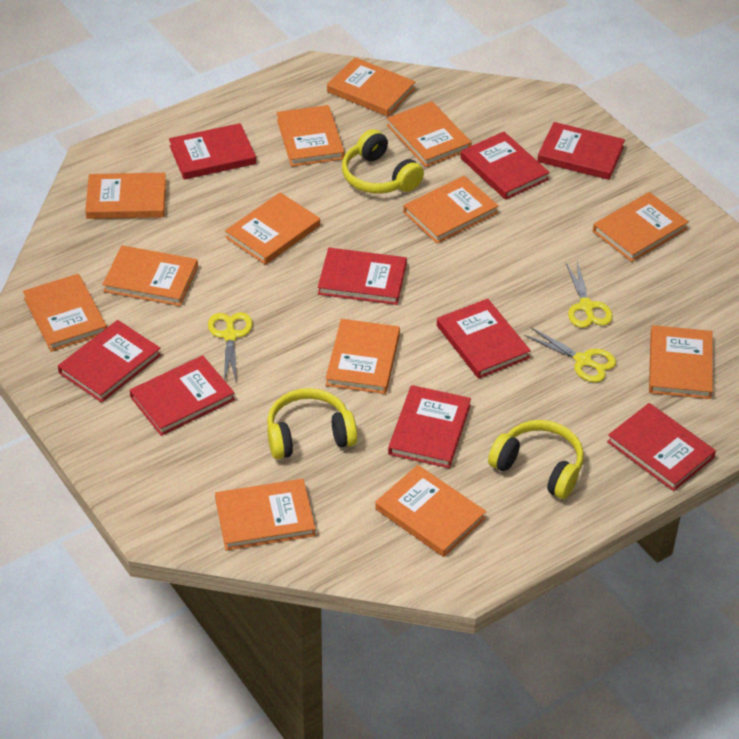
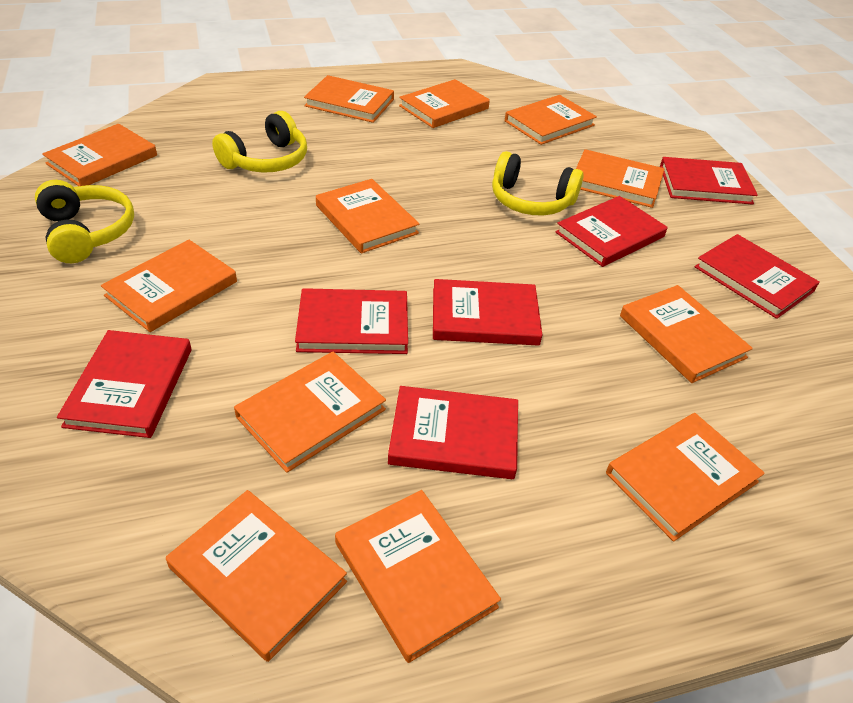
orange book: 13 -> 12
red book: 9 -> 7
yellow scissors: 3 -> 0

